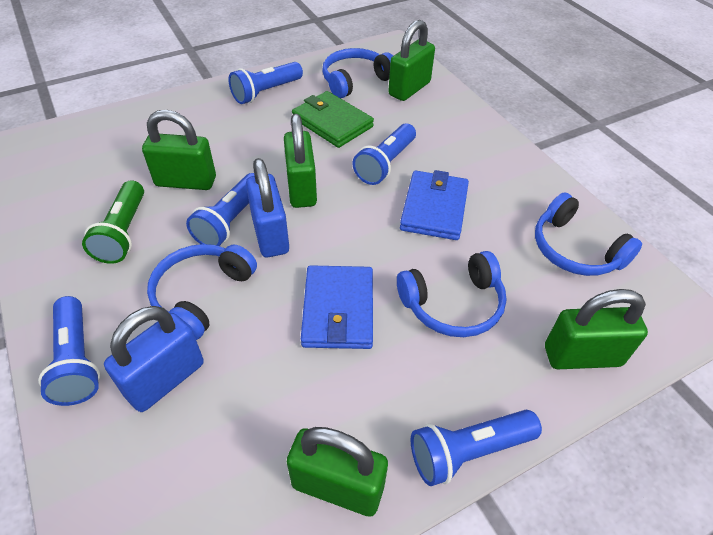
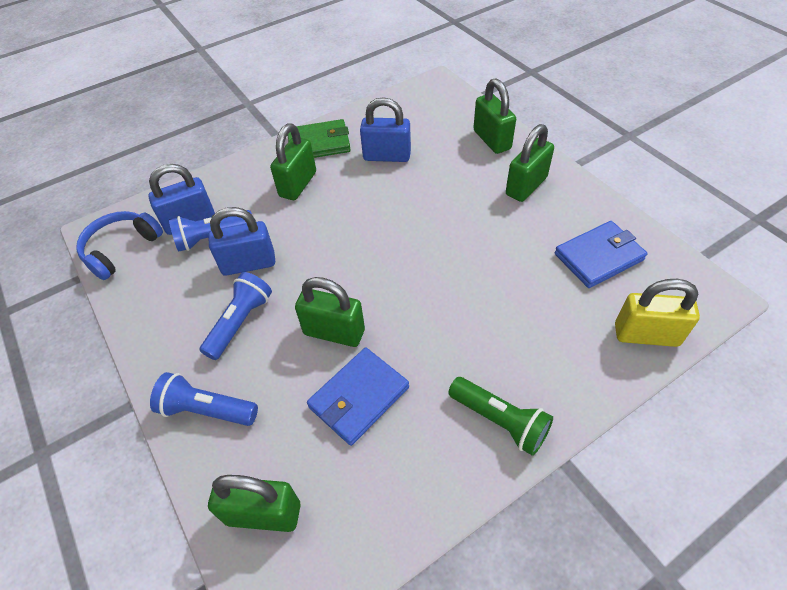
blue flashlight: 5 -> 3
blue headphones: 4 -> 1
blue padlock: 2 -> 3
yellow padlock: 0 -> 1

